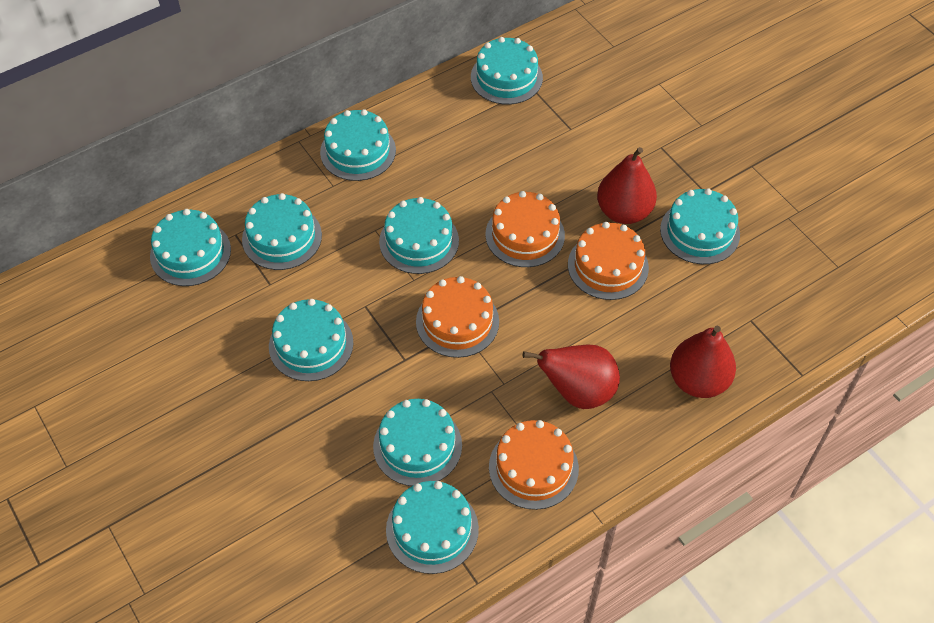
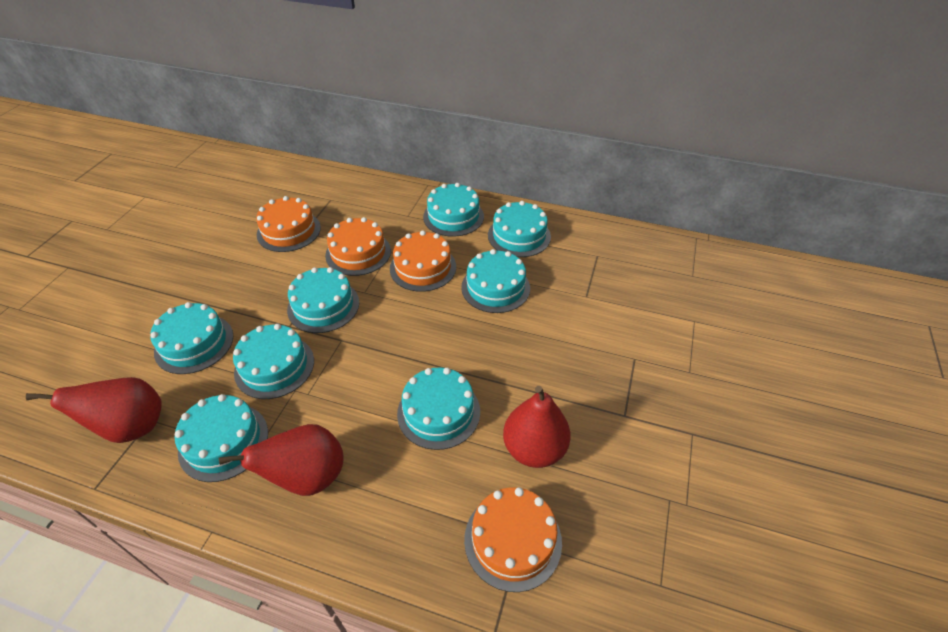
turquoise cake: 9 -> 8

